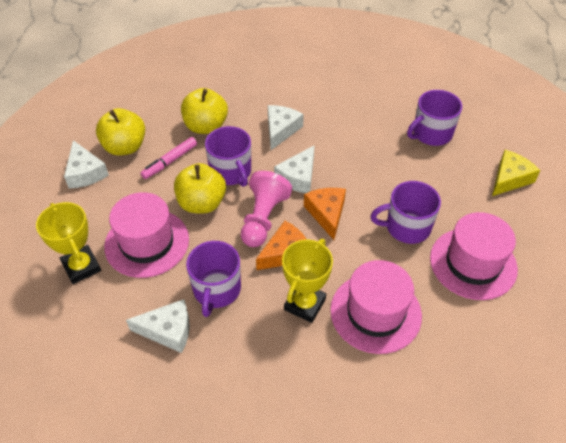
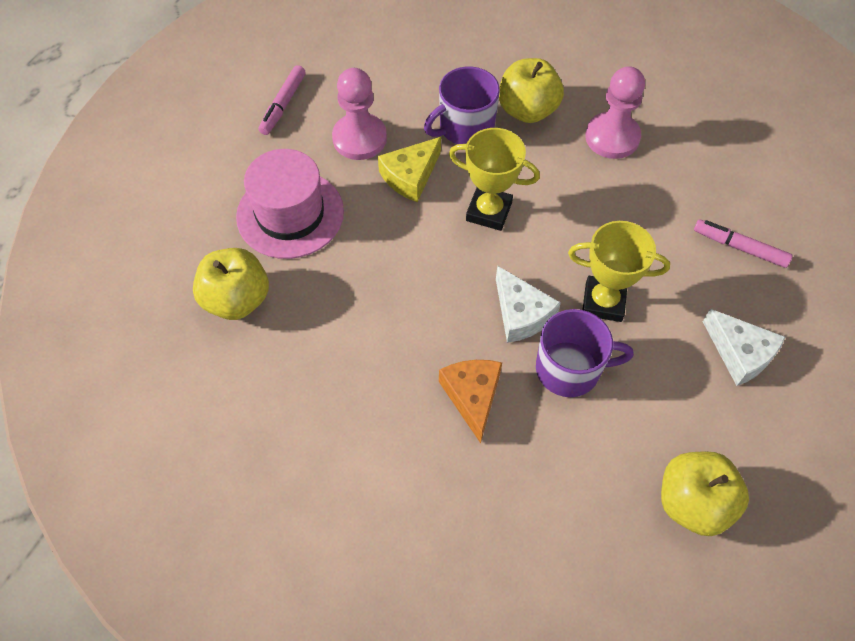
orange cheese: 2 -> 1
pink hat: 3 -> 1
pink marker: 1 -> 2
pink pawn: 1 -> 2
purple mug: 4 -> 2
white cheese: 4 -> 2

